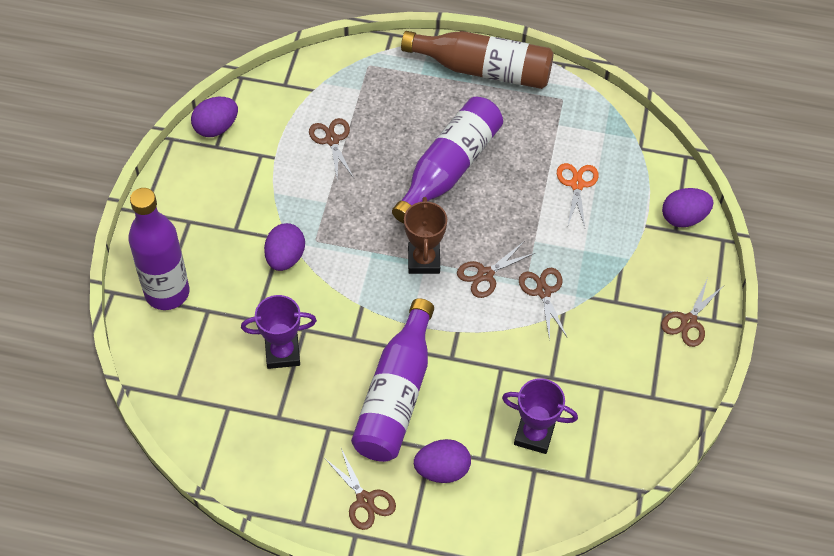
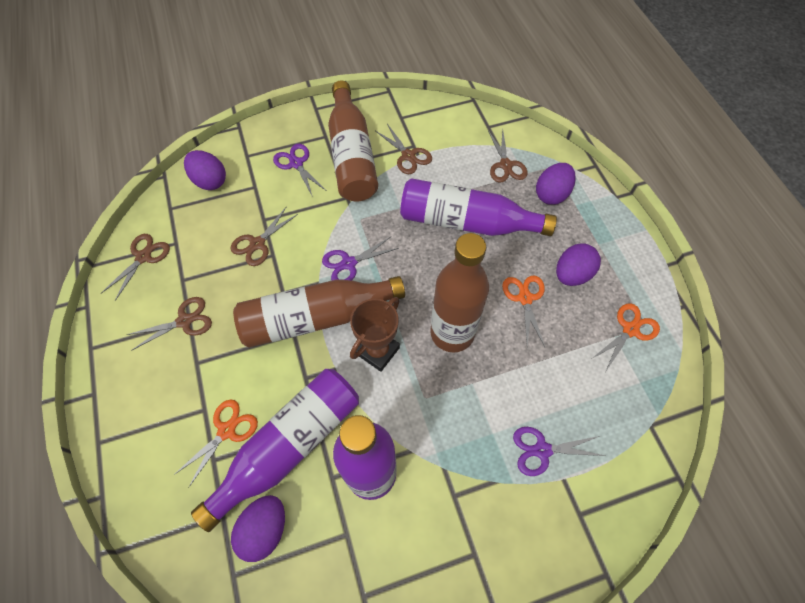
brown bottle: 1 -> 3
orange scissors: 1 -> 3
purple scissors: 0 -> 3
purple trophy: 2 -> 0

